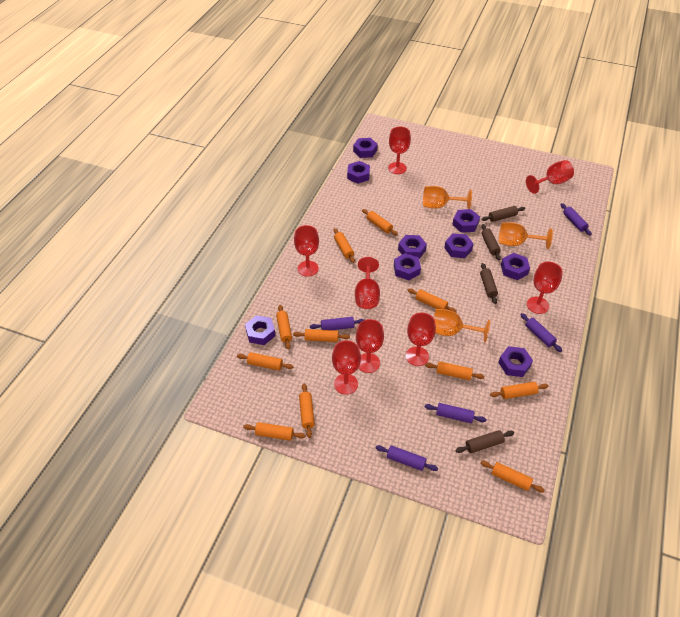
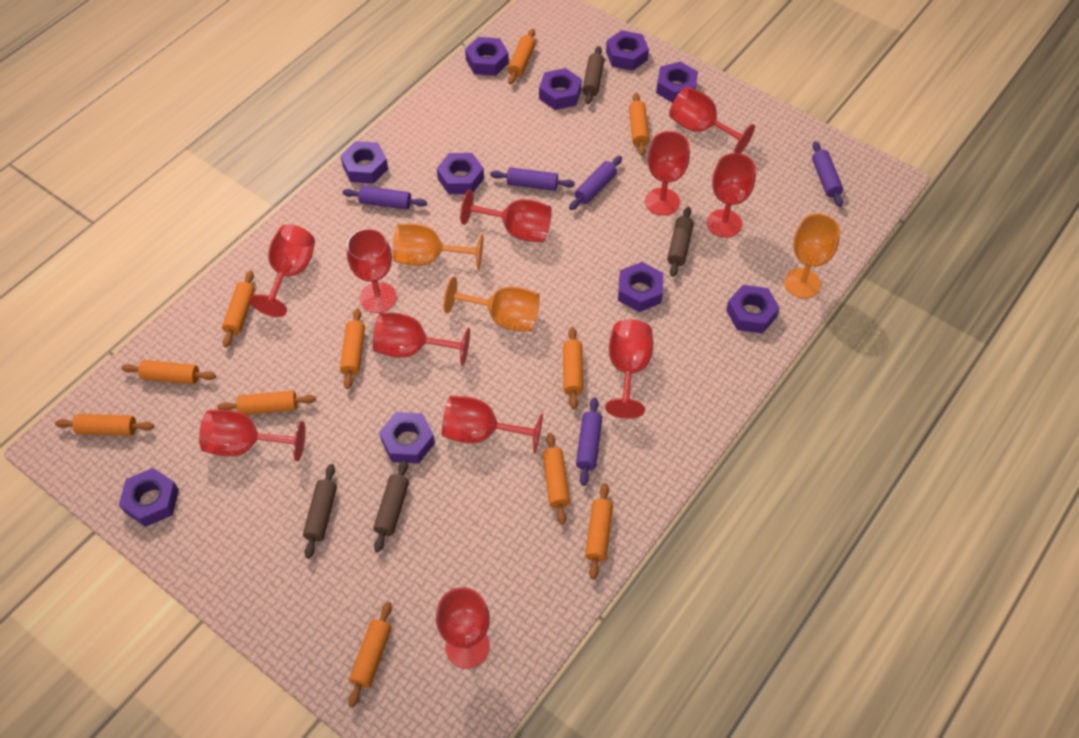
purple nut: 9 -> 10
red goblet: 8 -> 11

